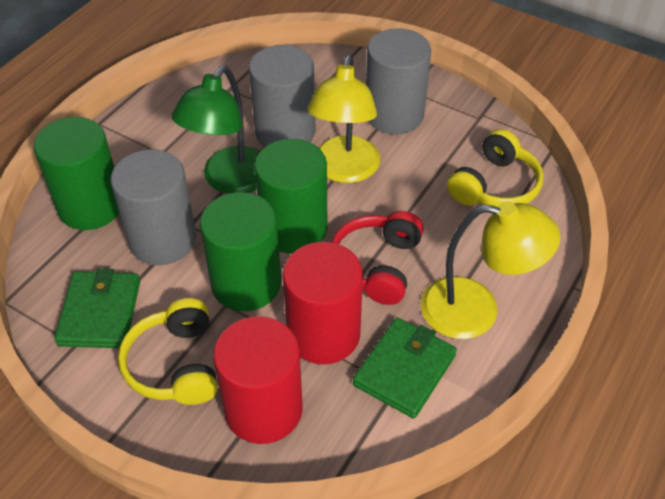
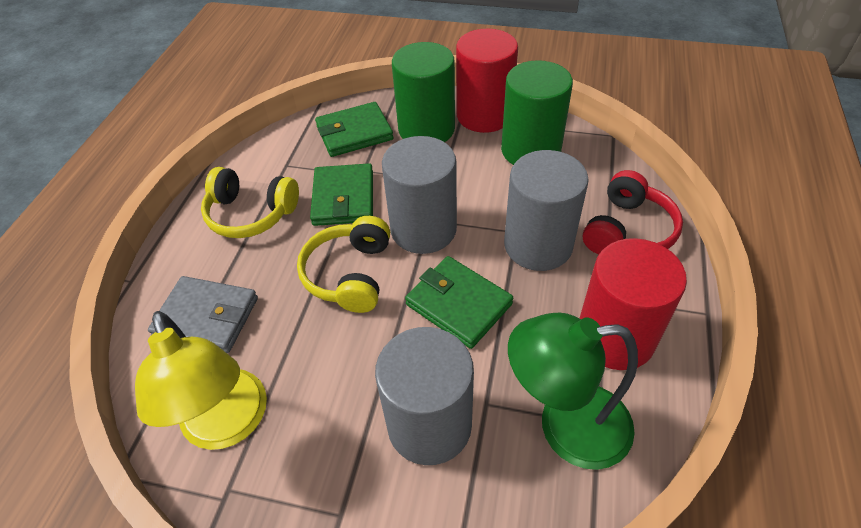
green cylinder: 3 -> 2
green wallet: 2 -> 3
grey wallet: 0 -> 1
yellow lamp: 2 -> 1

